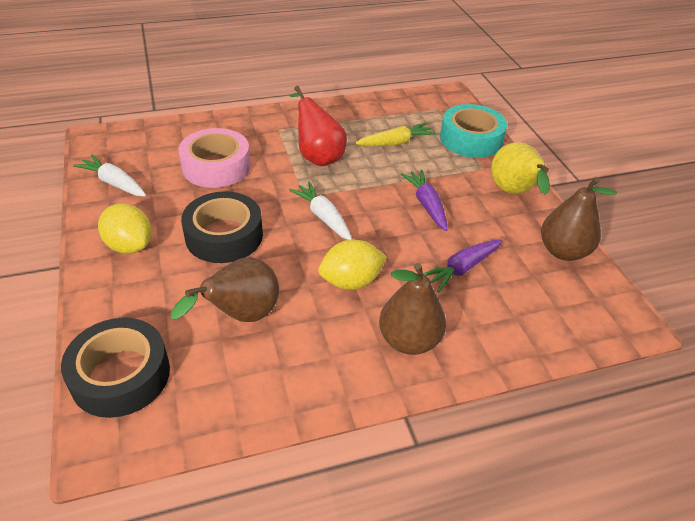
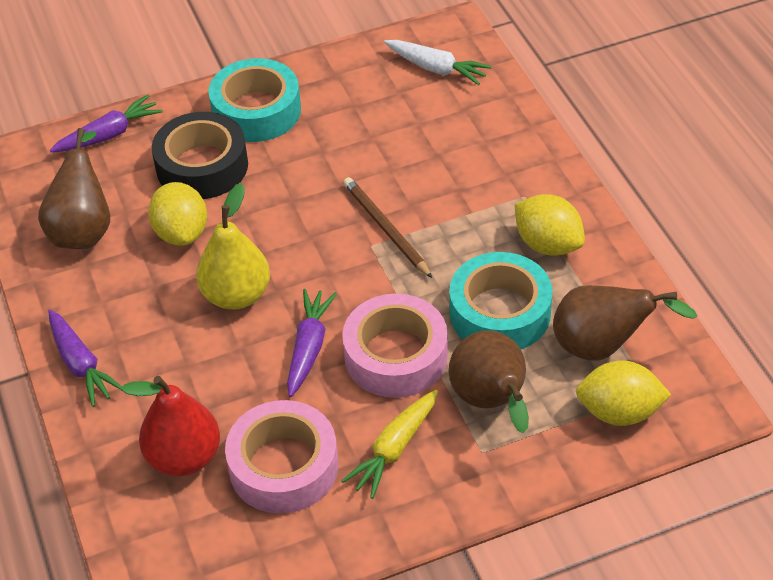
black tape: 2 -> 1
brown pencil: 0 -> 1
pink tape: 1 -> 2
purple carrot: 2 -> 3
turquoise tape: 1 -> 2
white carrot: 2 -> 1
yellow lemon: 2 -> 3

